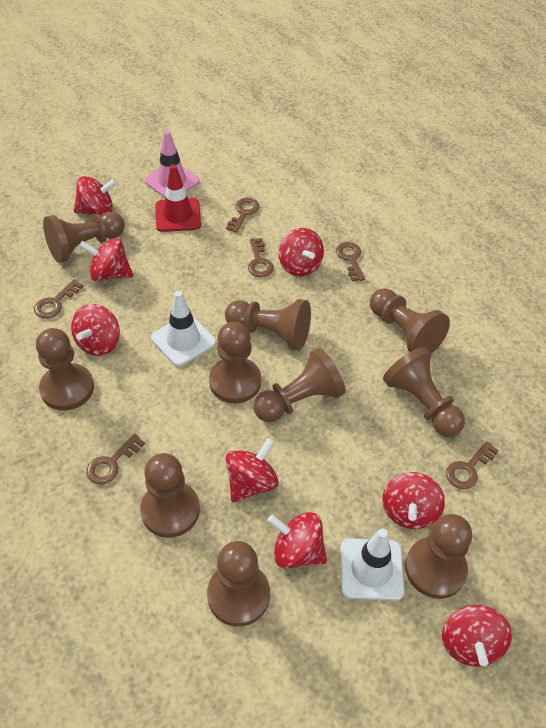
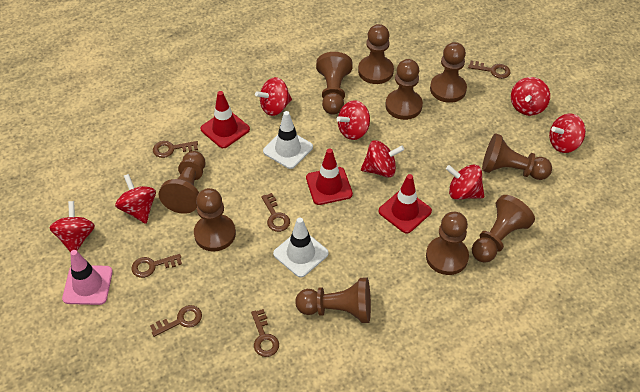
red traffic cone: 1 -> 3

